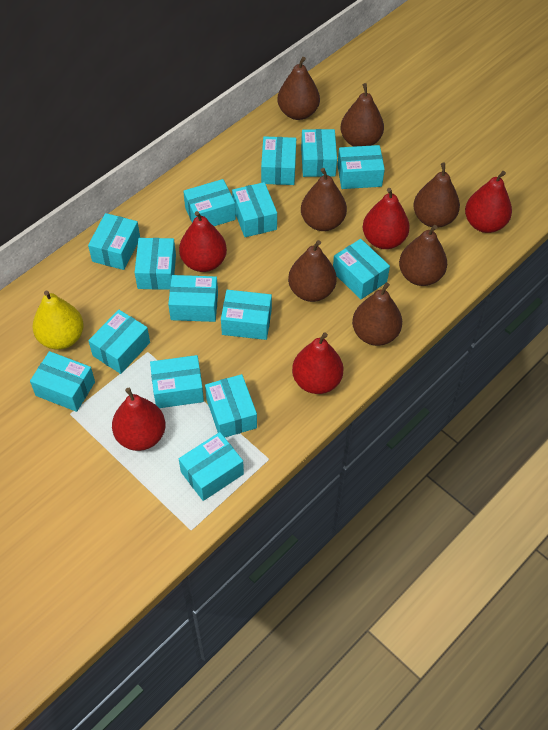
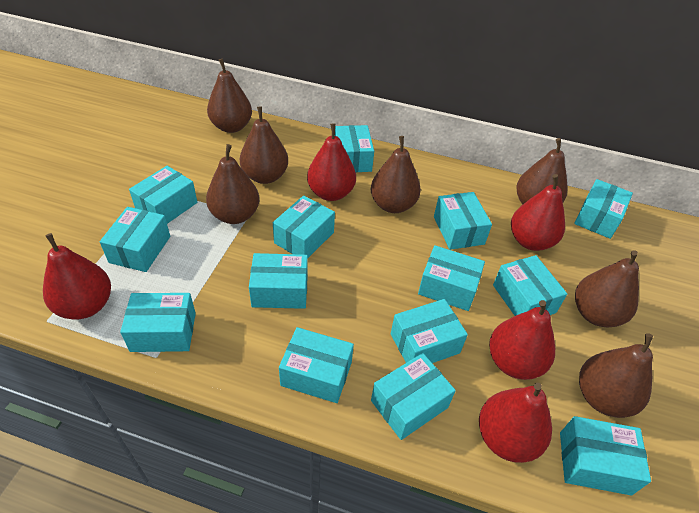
turquoise box: 15 -> 14
yellow pear: 1 -> 0

